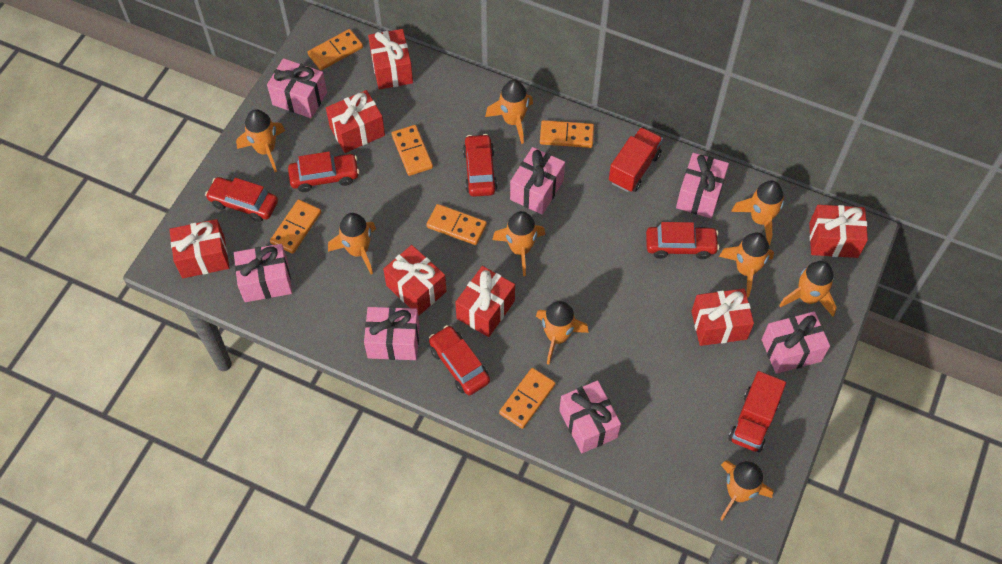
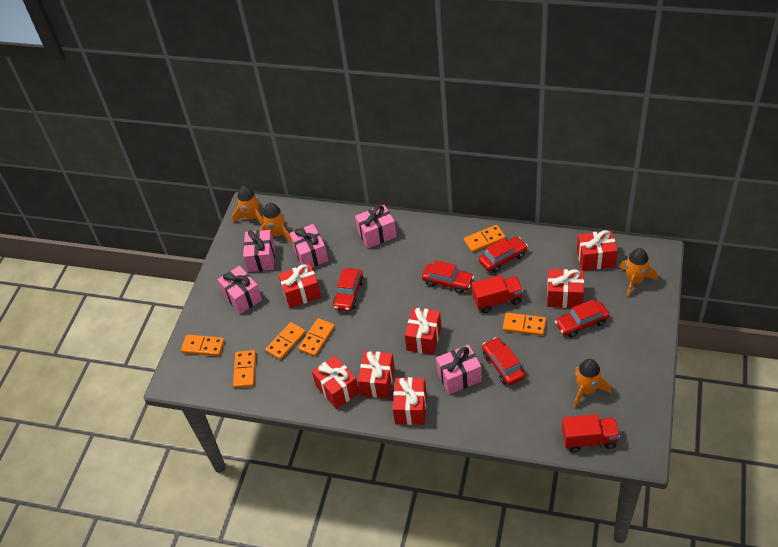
orange rocket: 9 -> 4
pink gift: 7 -> 5

